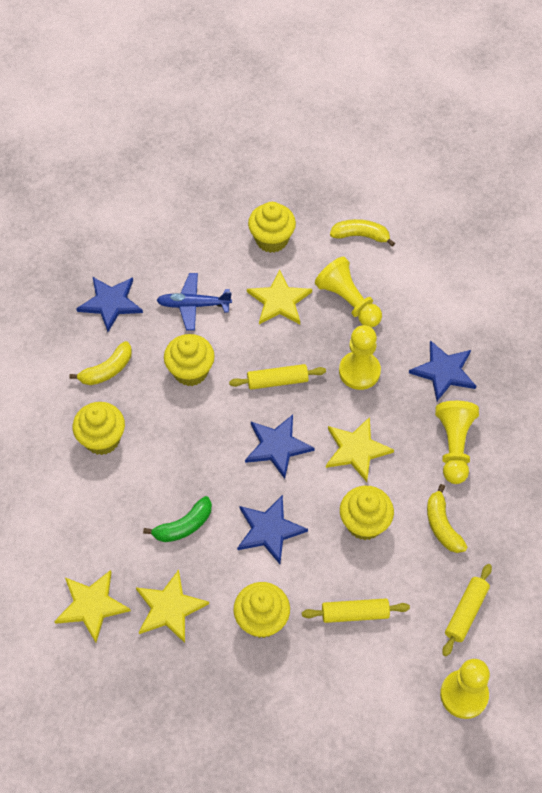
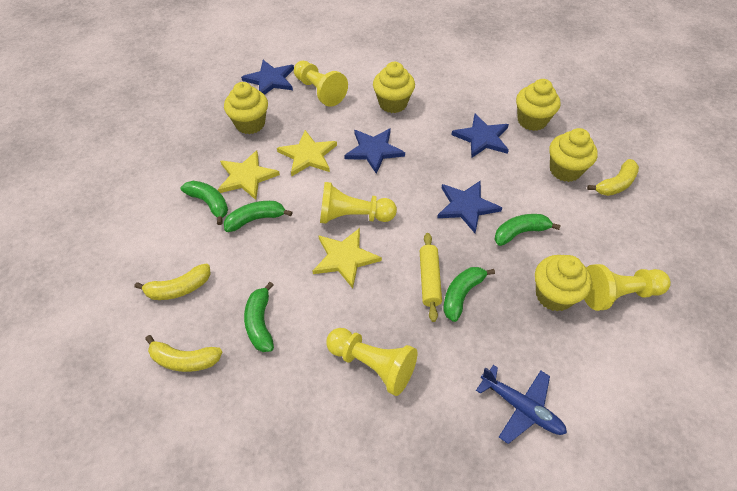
green banana: 1 -> 5
yellow rolling pin: 3 -> 1
yellow star: 4 -> 3

